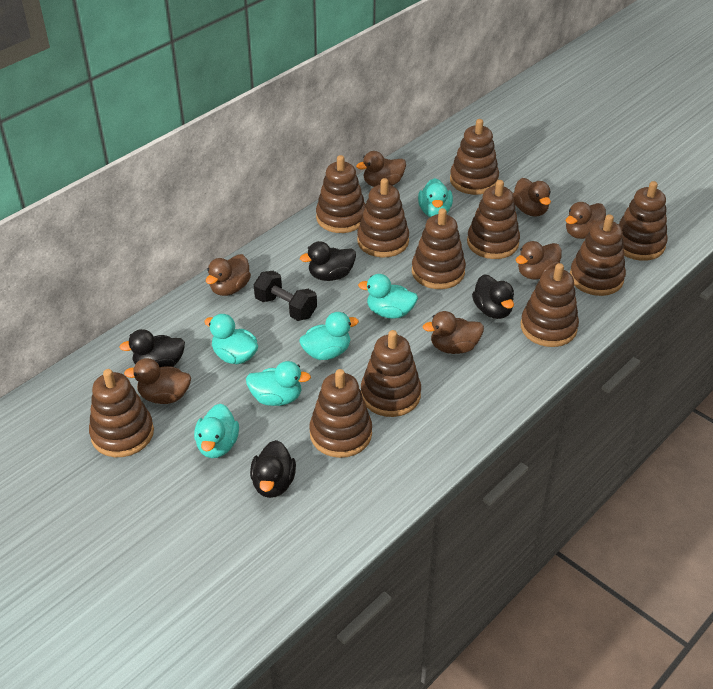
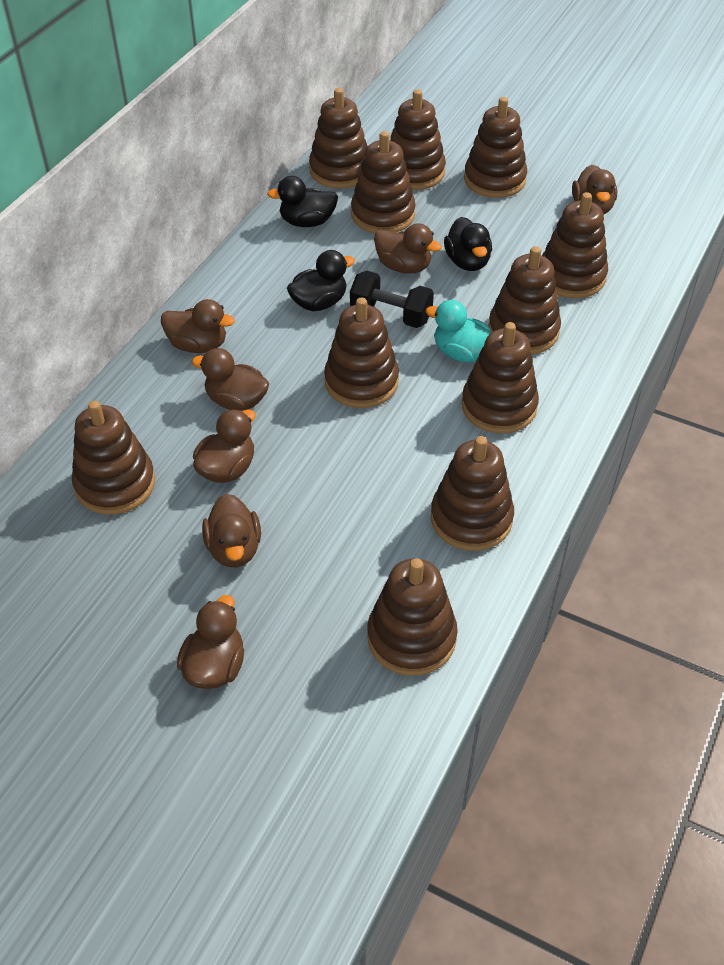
black duck: 4 -> 3
turquoise duck: 6 -> 1

